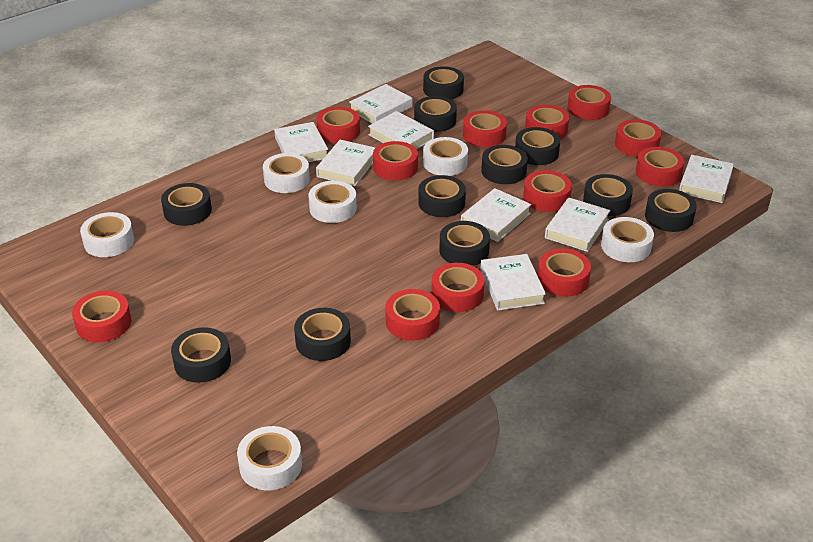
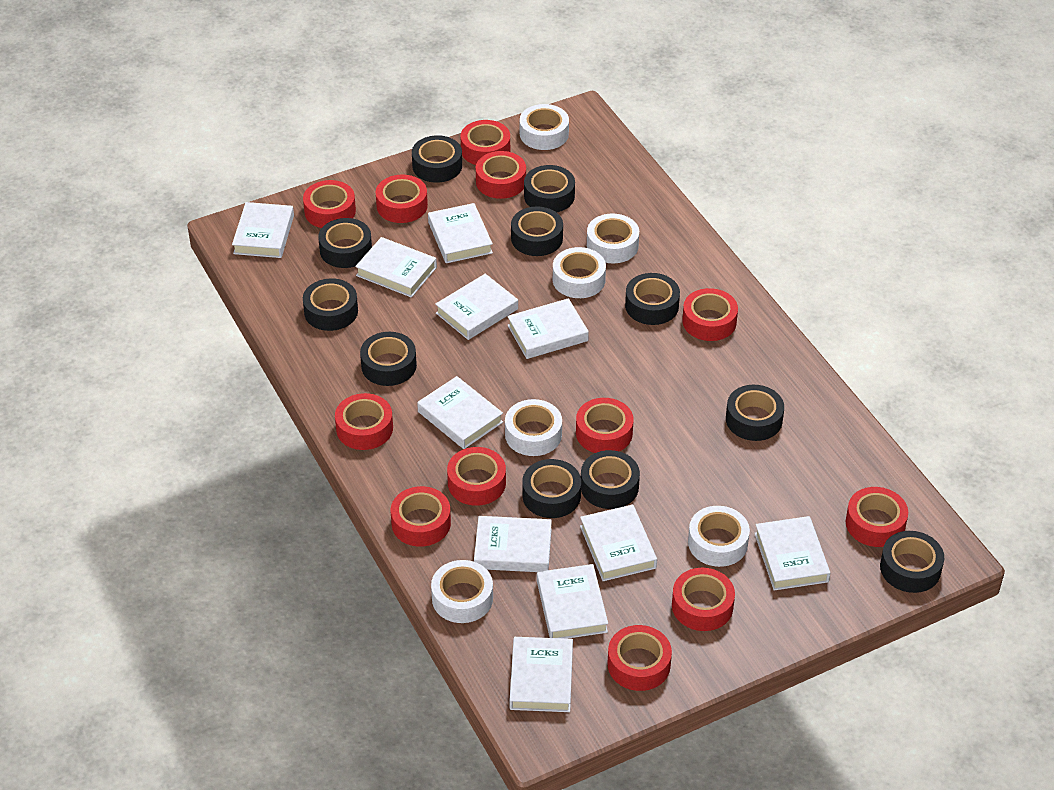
white book: 8 -> 11

